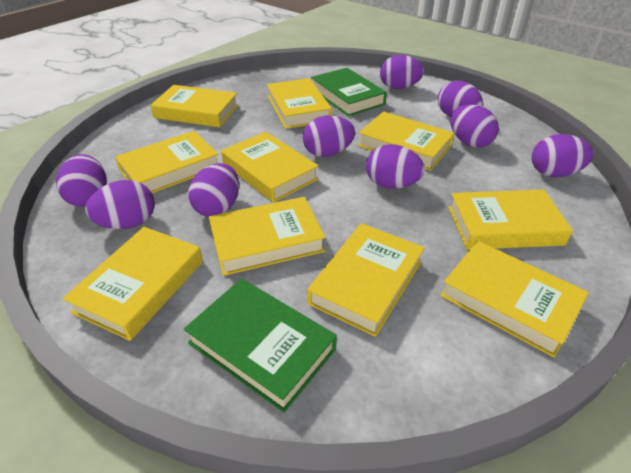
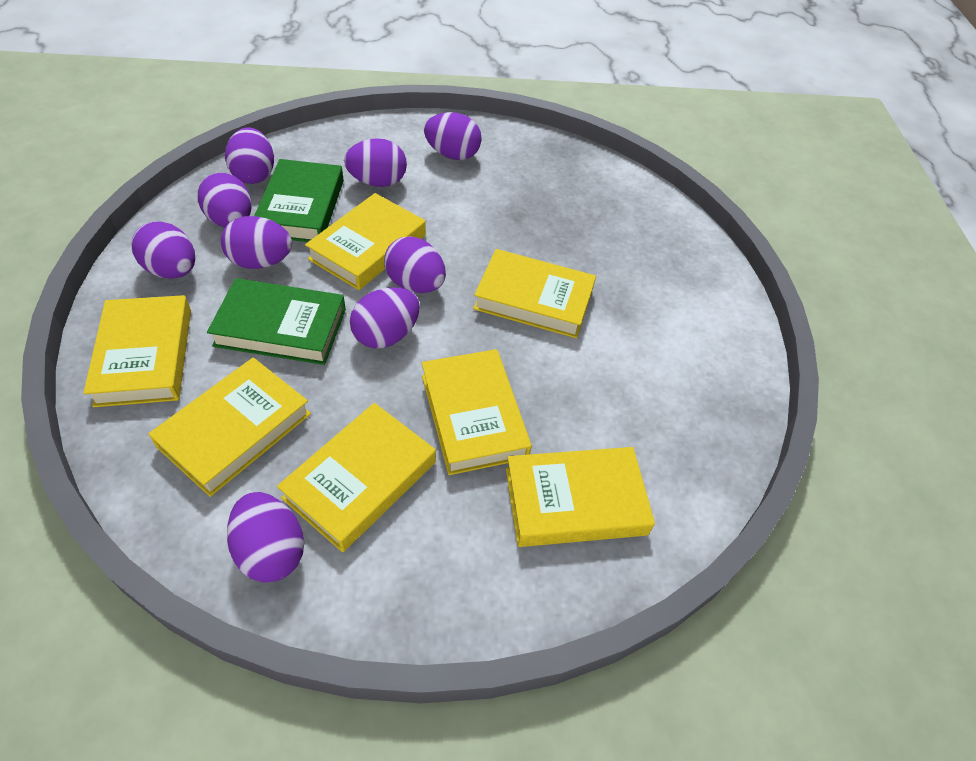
yellow book: 10 -> 7

